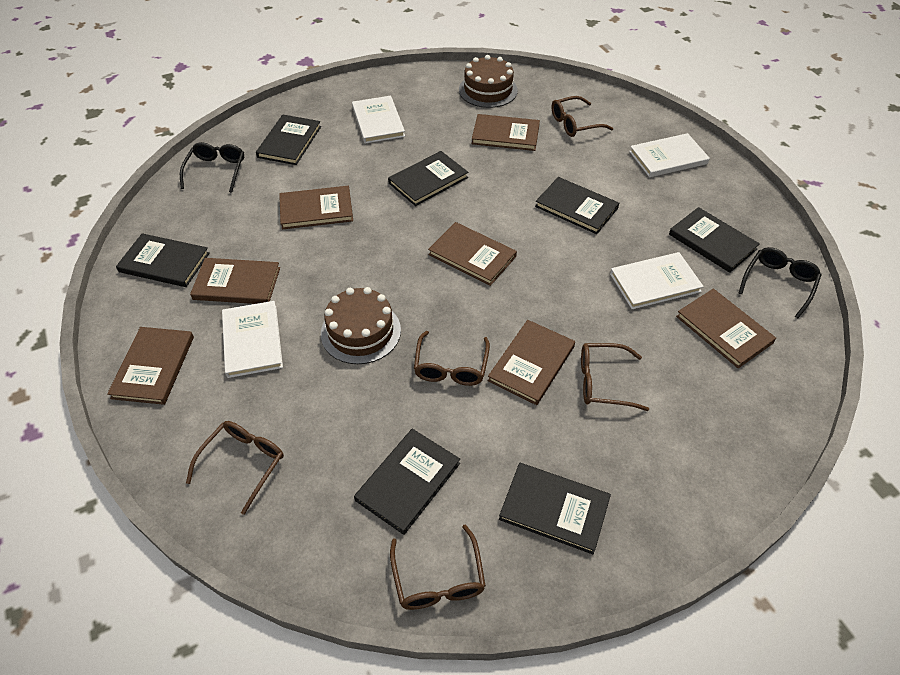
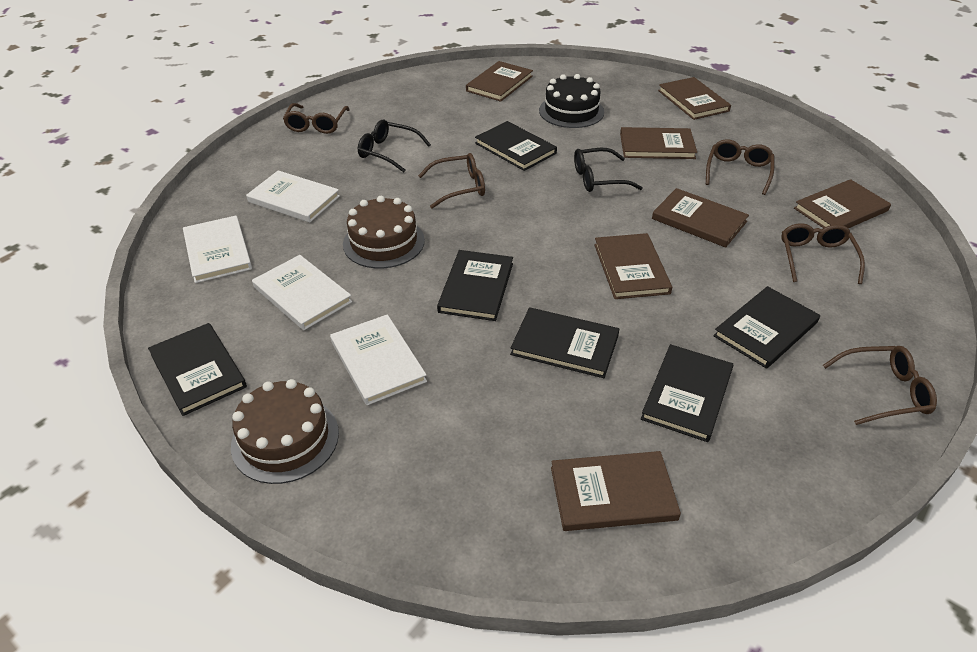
black book: 7 -> 6
black cake: 0 -> 1

